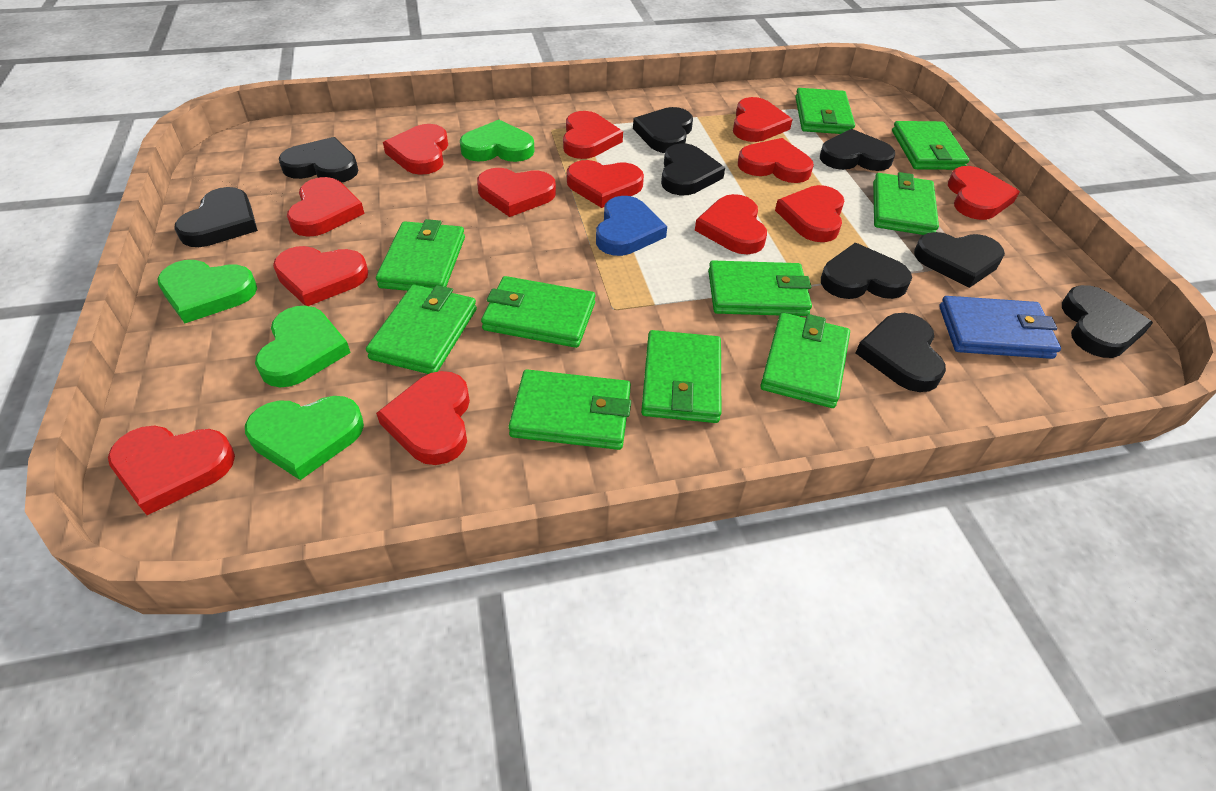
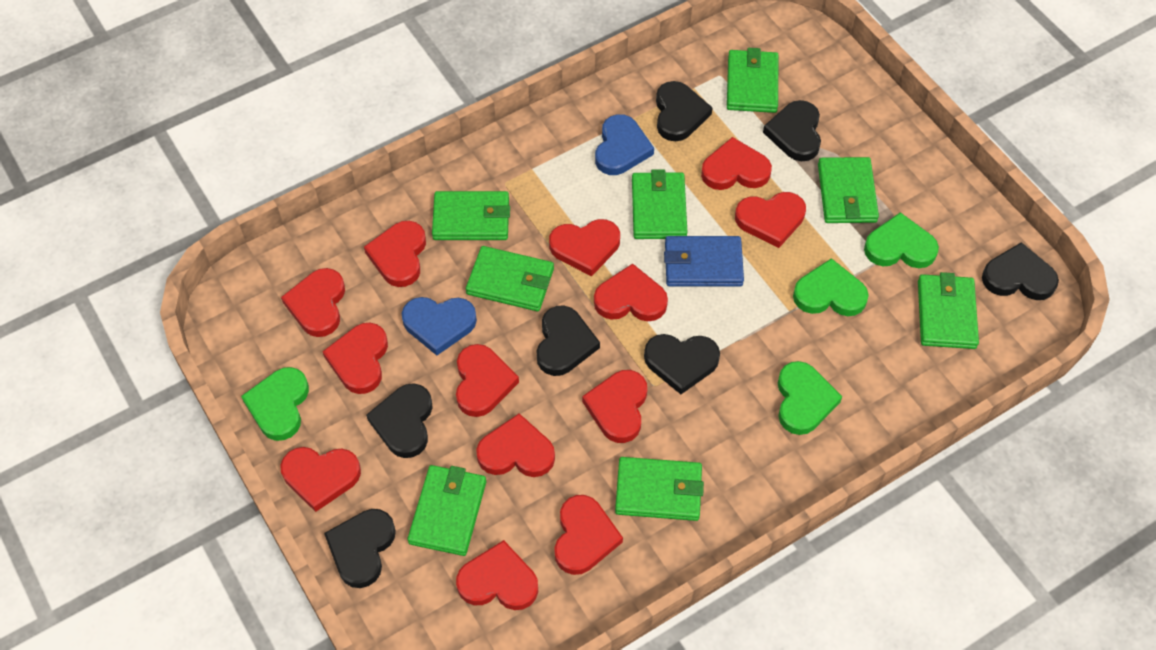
black heart: 9 -> 7
blue heart: 1 -> 2
green wallet: 10 -> 8

